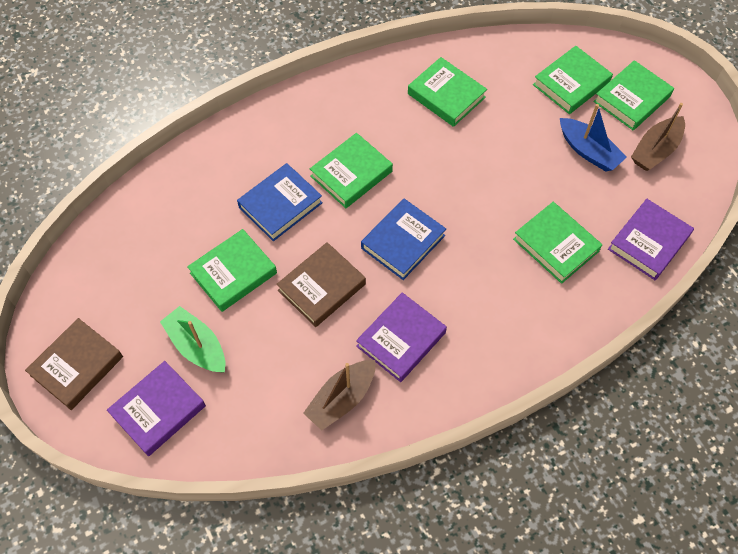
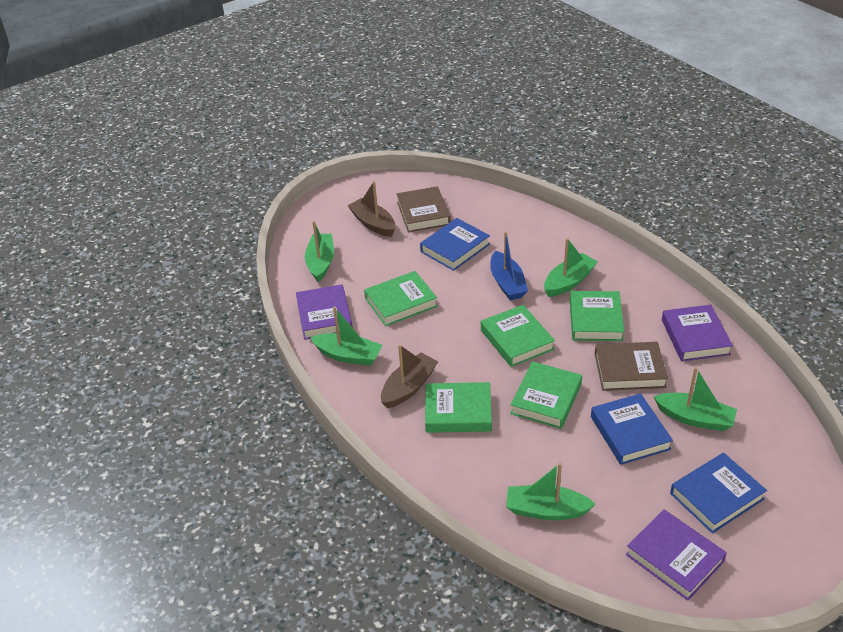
blue book: 2 -> 3
green boat: 1 -> 5
green book: 6 -> 5

